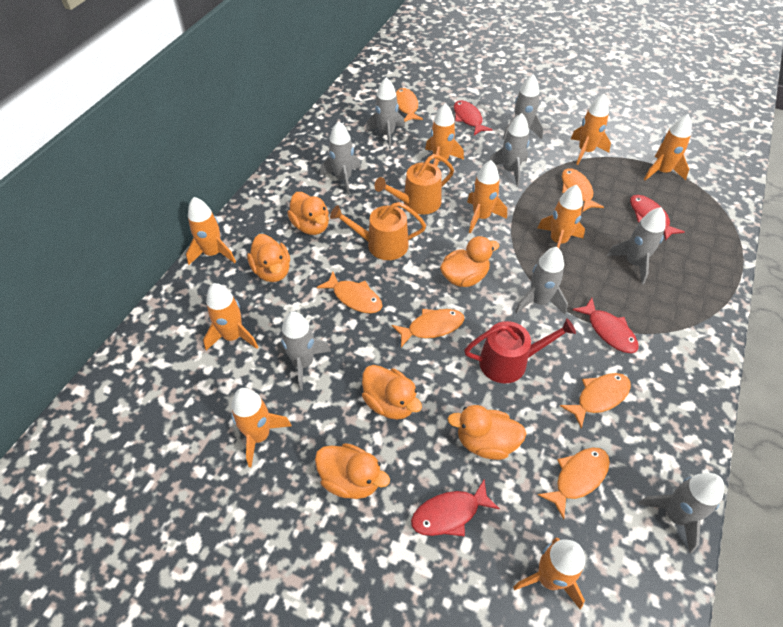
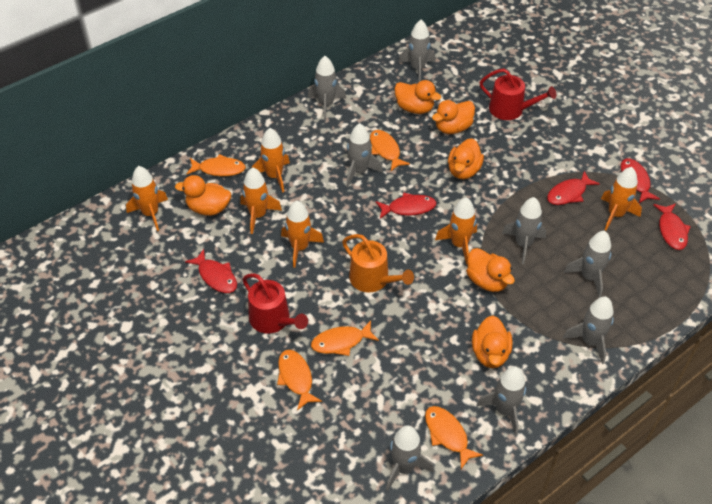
orange fish: 6 -> 5
orange rocket: 9 -> 6
orange watering can: 2 -> 1
red fish: 4 -> 5
red watering can: 1 -> 2

